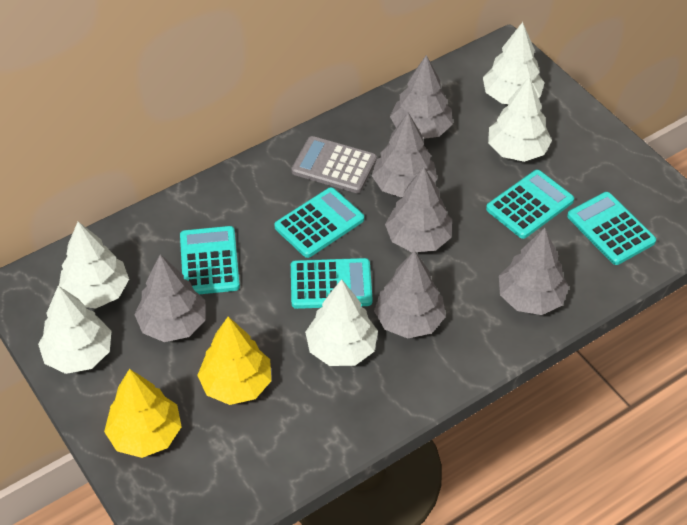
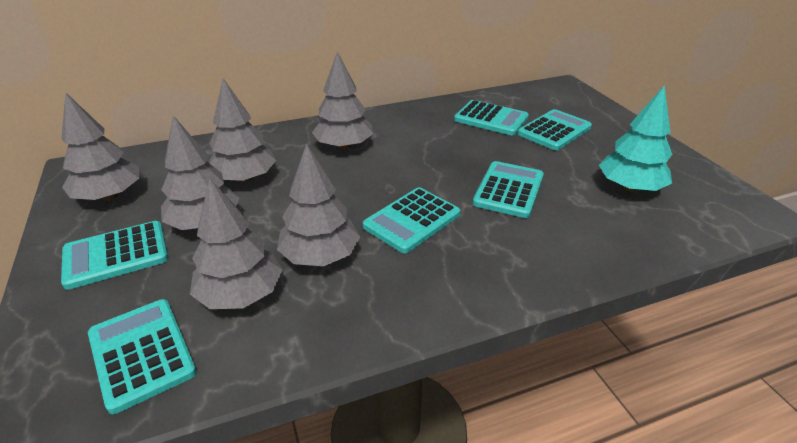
grey calculator: 1 -> 0
turquoise calculator: 5 -> 6
turquoise tree: 0 -> 1
white tree: 5 -> 0
yellow tree: 2 -> 0

